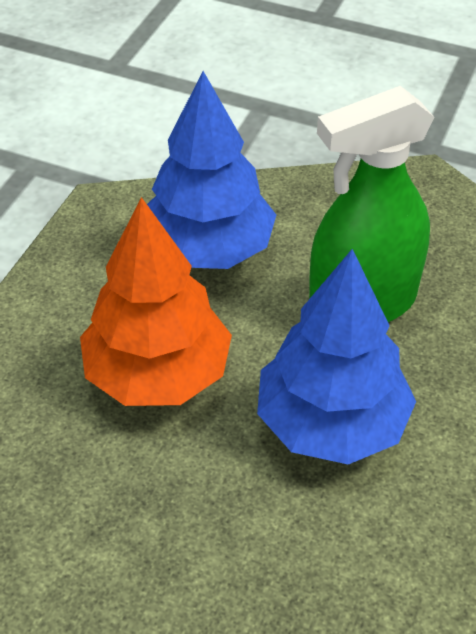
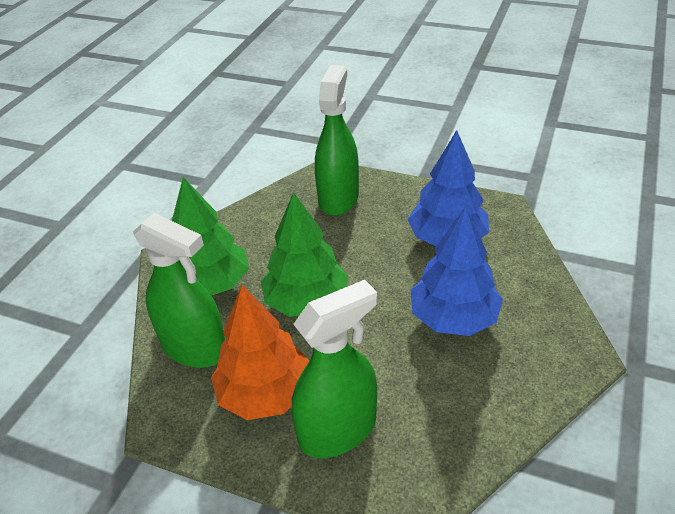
green spray bottle: 1 -> 3
green tree: 0 -> 2

